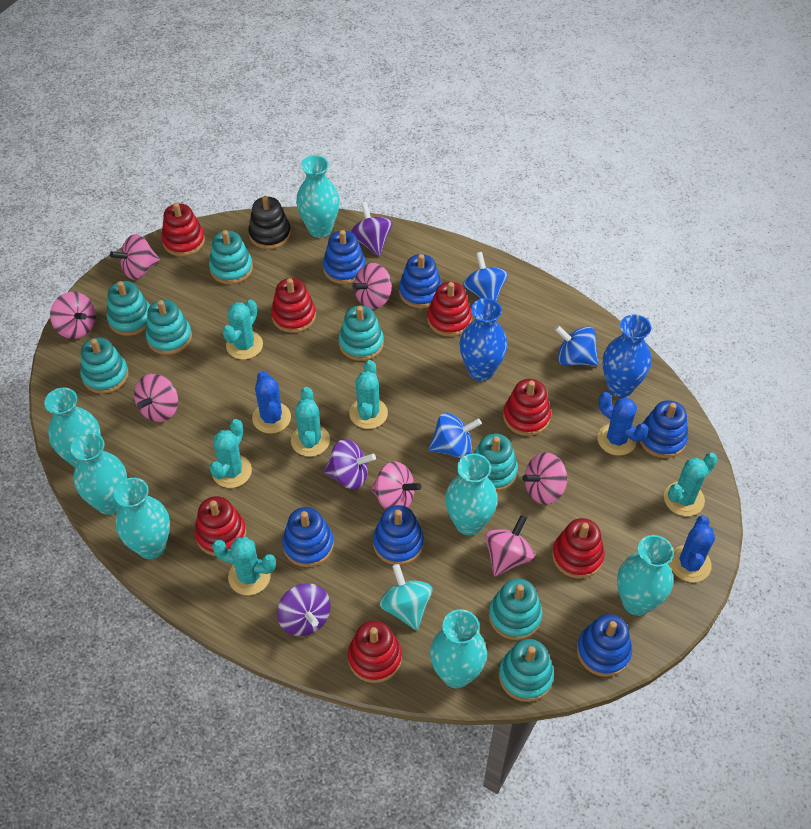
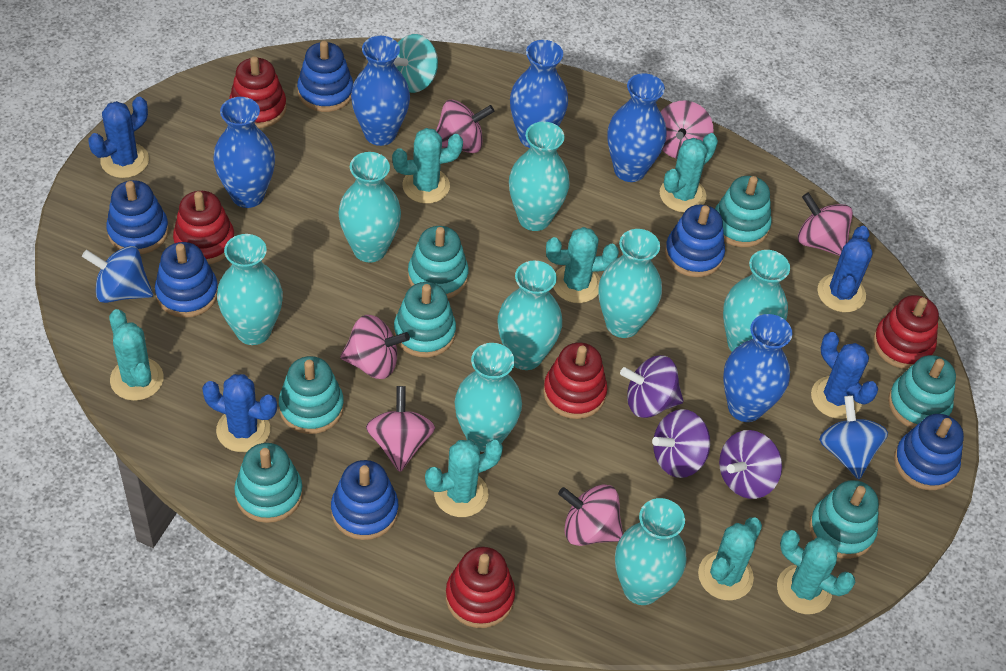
black stacking toy: 1 -> 0
blue cactus: 3 -> 4
blue spinning top: 3 -> 2
blue vase: 2 -> 5
pink spinning top: 7 -> 6
red stacking toy: 7 -> 5
turquoise cactus: 6 -> 7
turquoise stacking toy: 8 -> 7
turquoise vase: 7 -> 8

